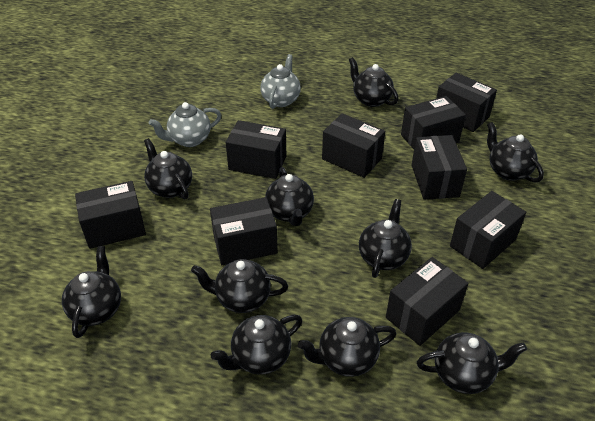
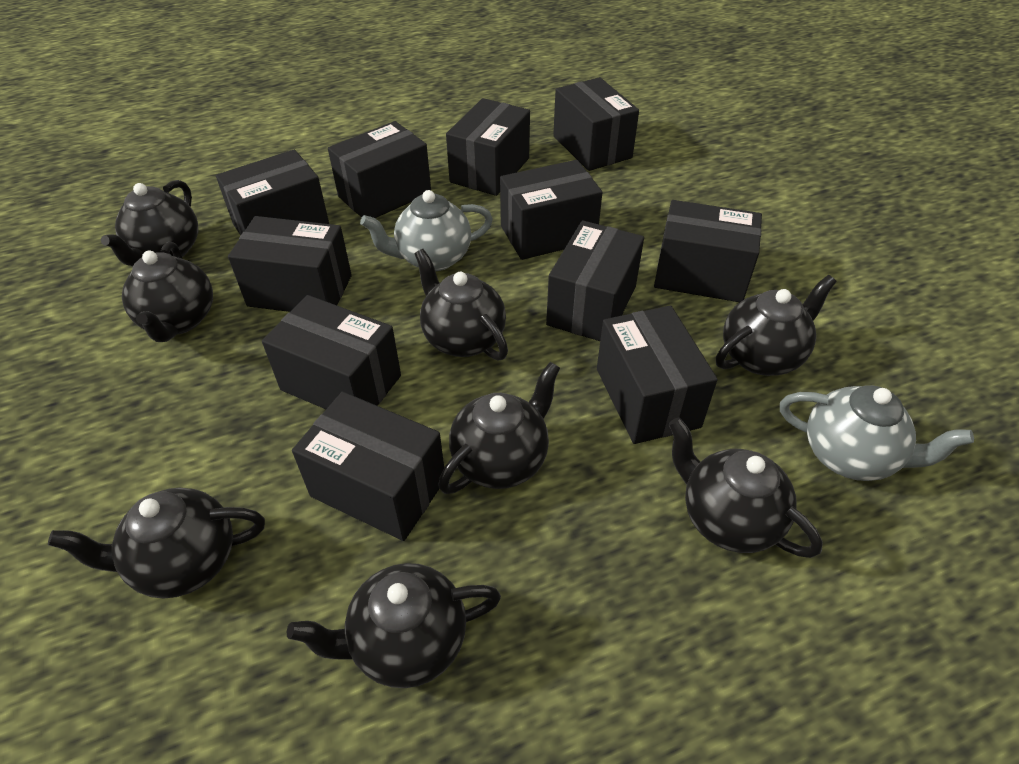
black box: 9 -> 11
black teapot: 10 -> 8

